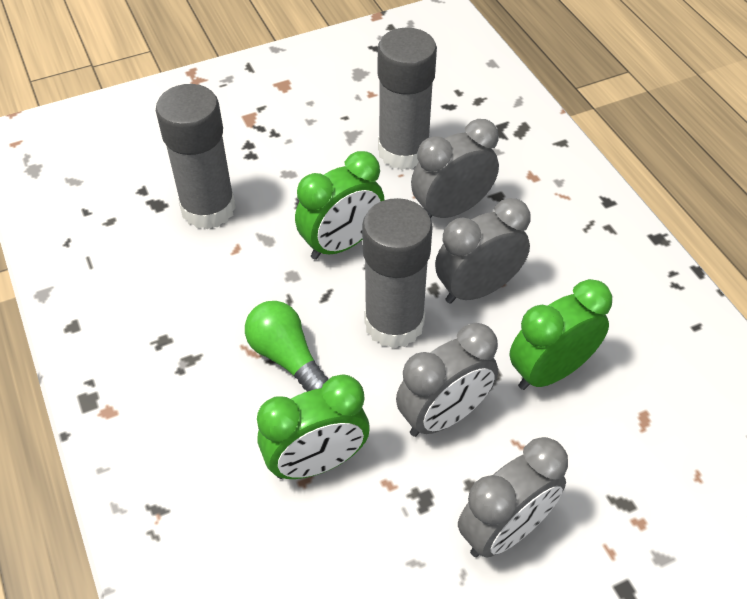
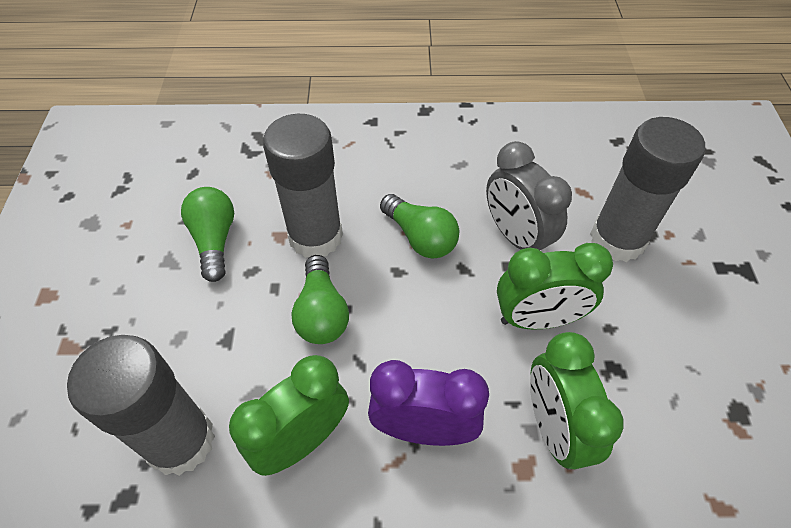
green light bulb: 1 -> 3
grey clock: 4 -> 1
purple clock: 0 -> 1

